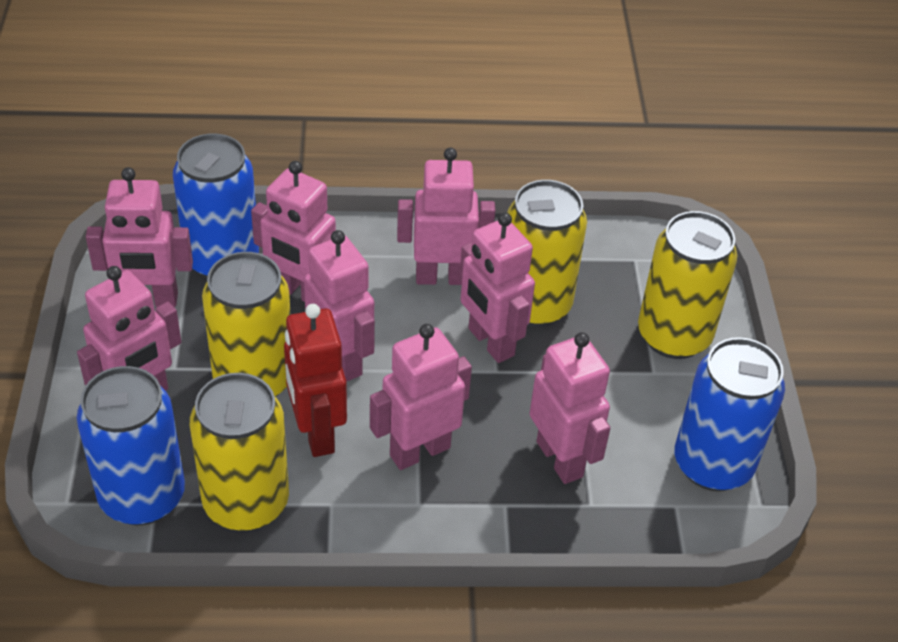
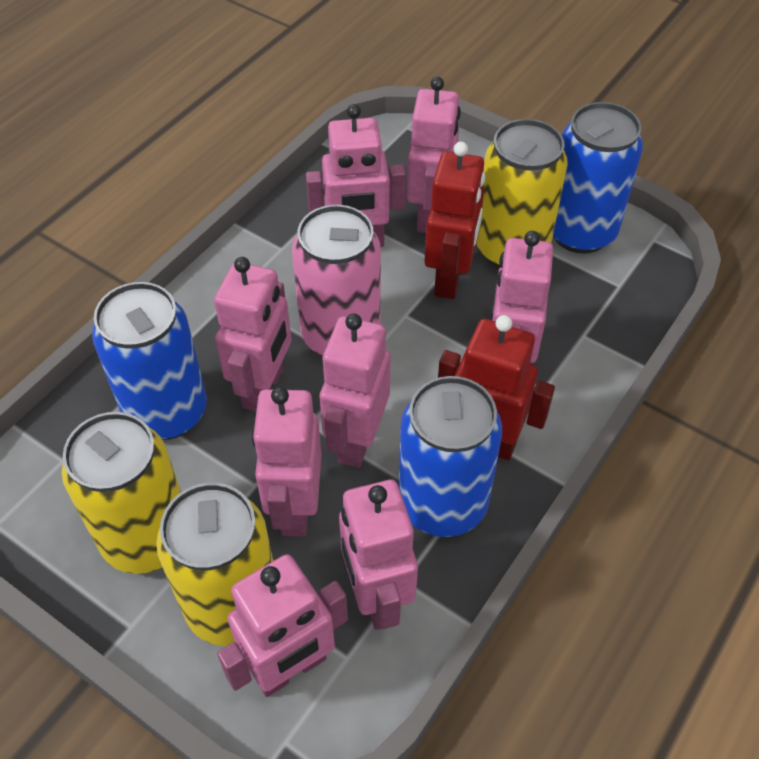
pink can: 0 -> 1
red robot: 1 -> 2
yellow can: 4 -> 3

